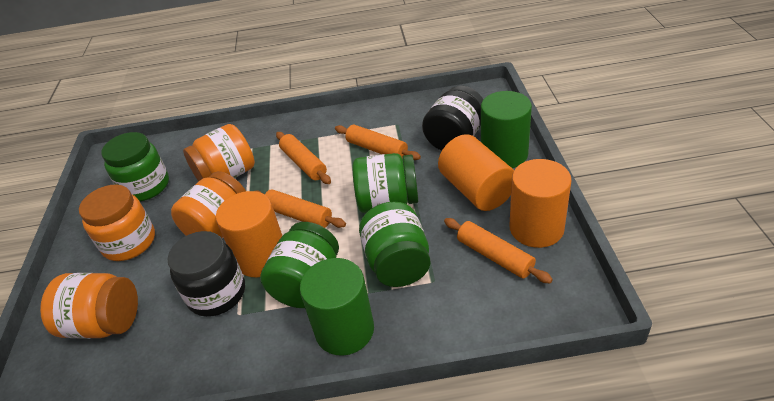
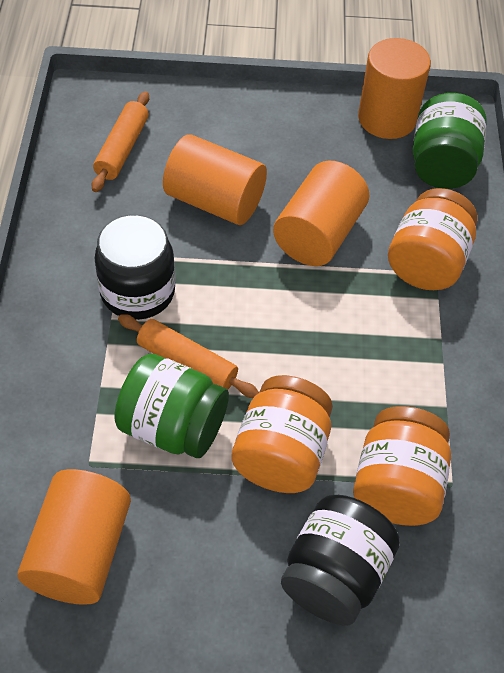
green cylinder: 2 -> 0
green jar: 4 -> 2
orange cylinder: 3 -> 4
orange jar: 4 -> 3
orange rolling pin: 4 -> 2

